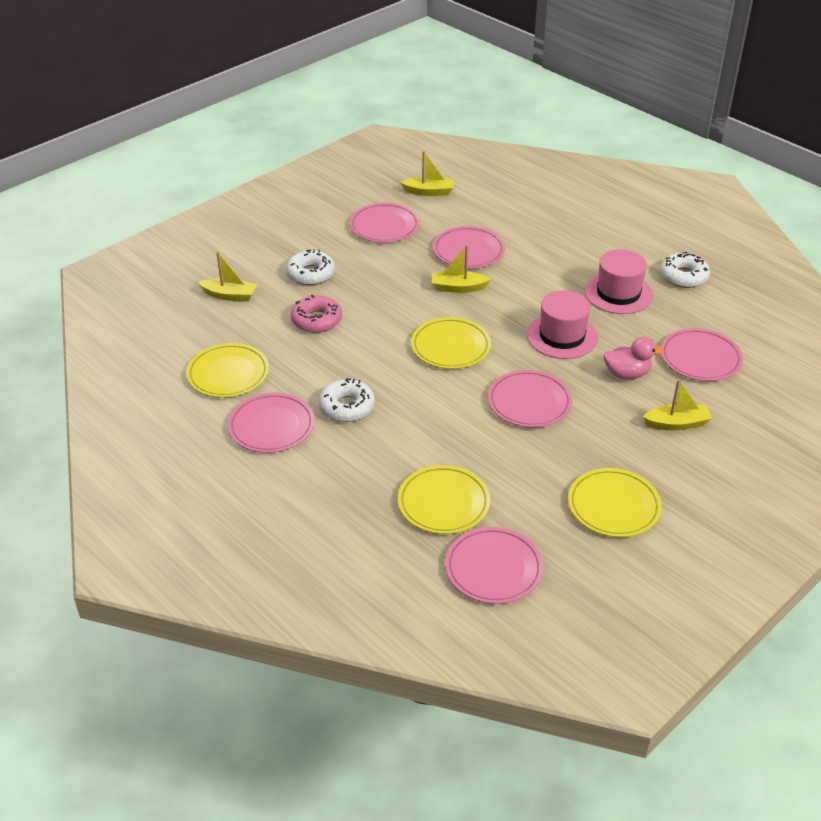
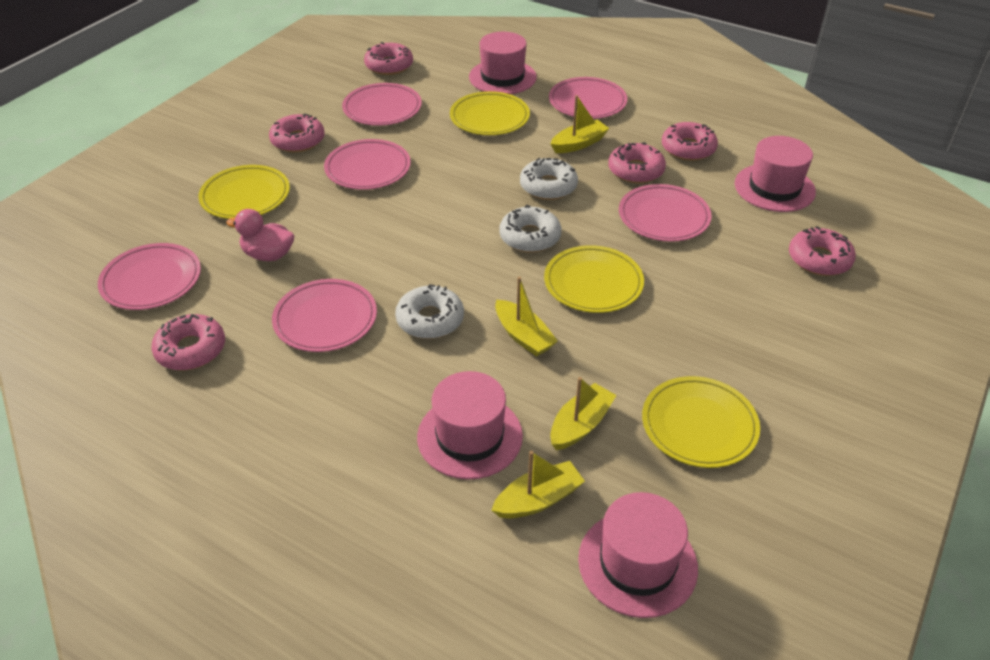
pink donut: 1 -> 6
pink hat: 2 -> 4

